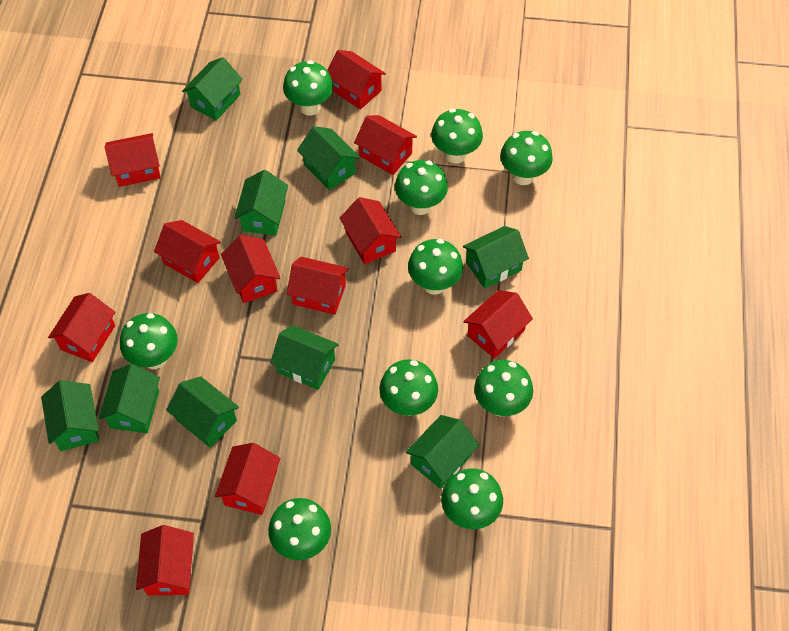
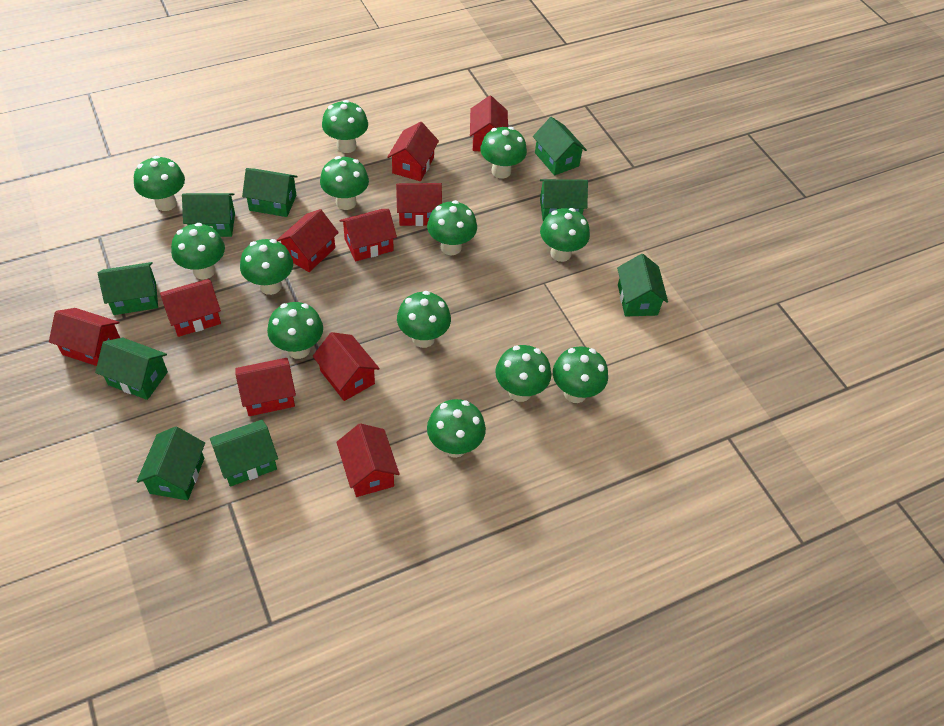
green mushroom: 10 -> 13
red house: 11 -> 10

